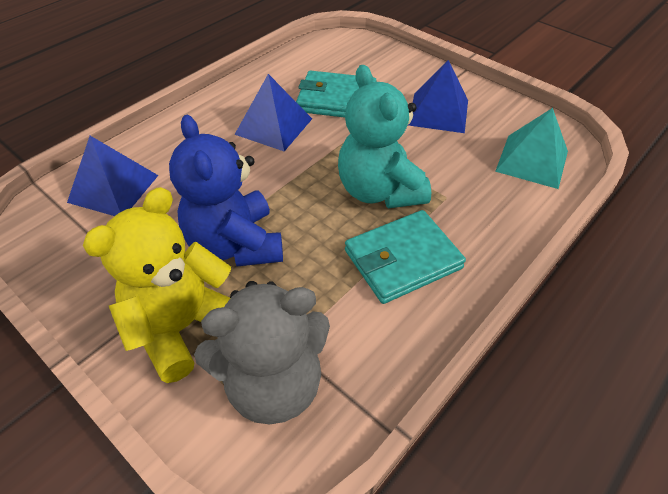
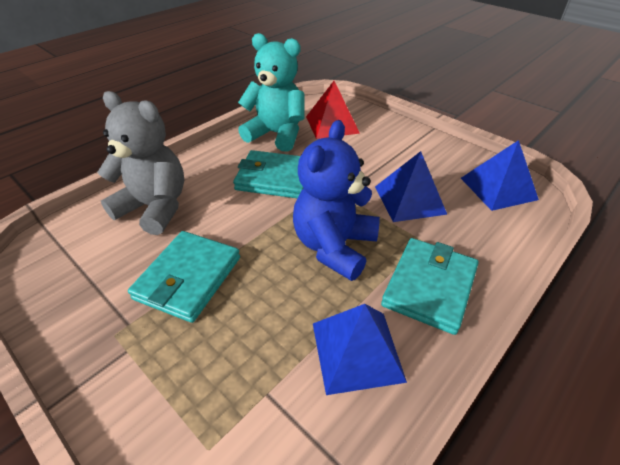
red pyramid: 0 -> 1
turquoise pyramid: 1 -> 0
turquoise wallet: 2 -> 3
yellow teddy bear: 1 -> 0

